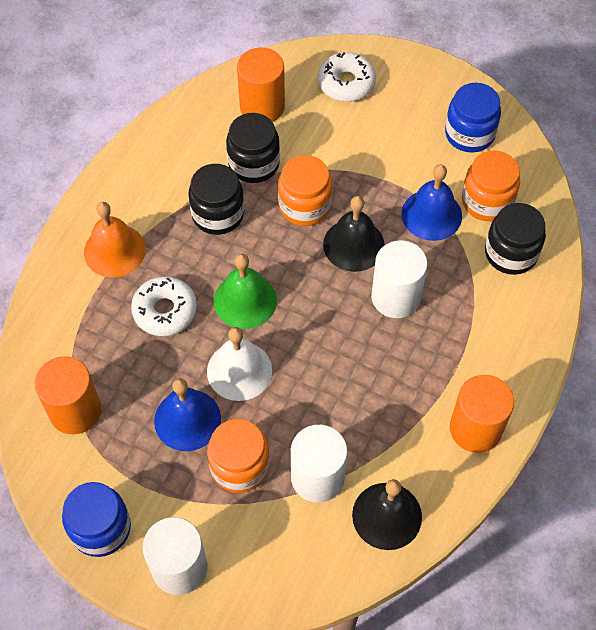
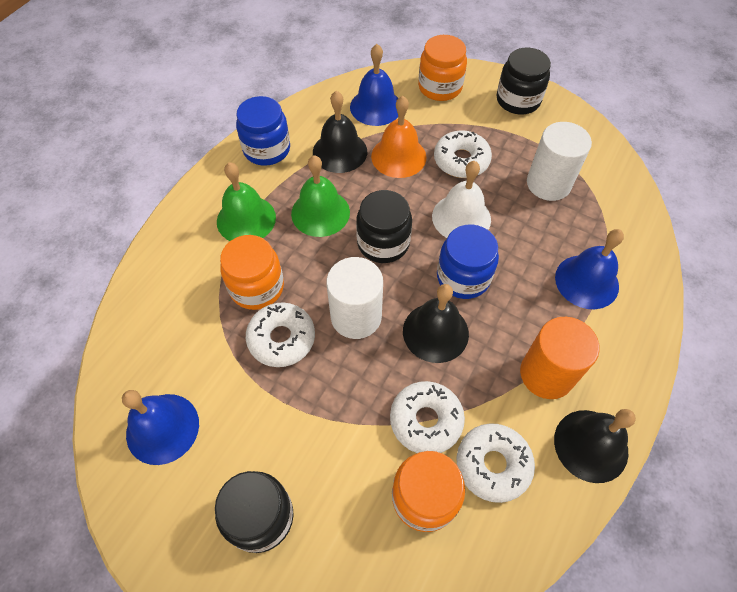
black bell: 2 -> 3
blue bell: 2 -> 3
green bell: 1 -> 2
orange cylinder: 3 -> 1
white cylinder: 3 -> 2
white donut: 2 -> 4

